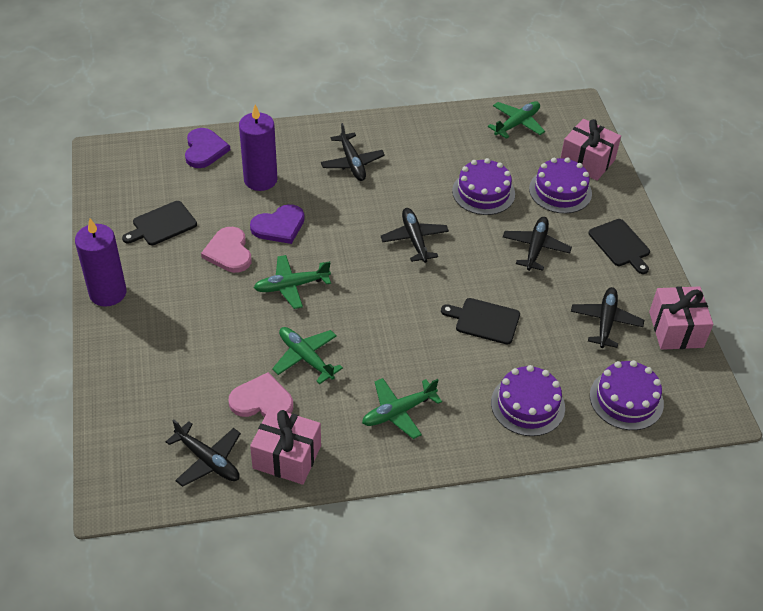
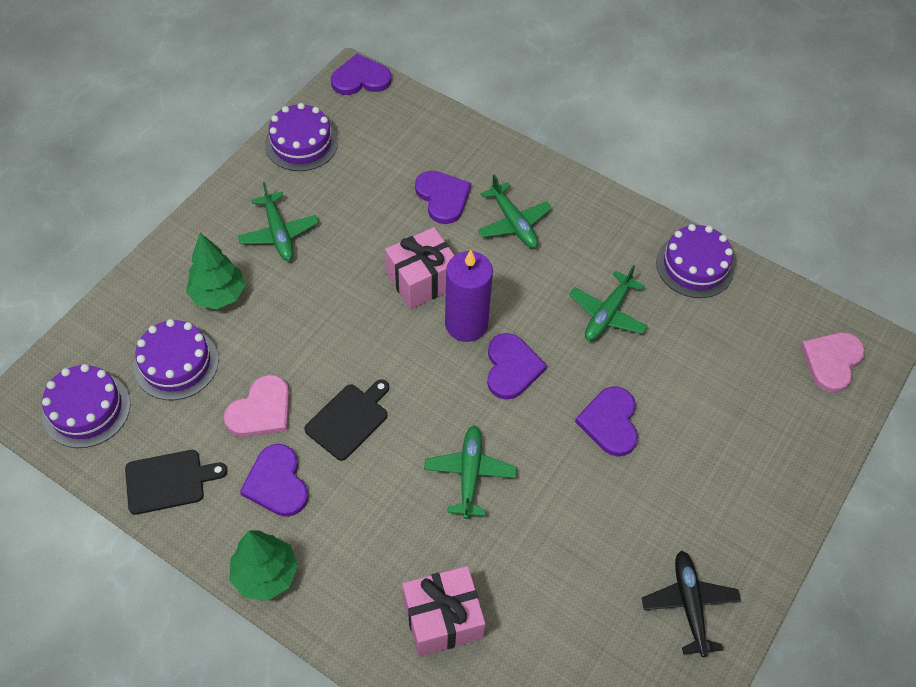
black cutting board: 3 -> 2
black plane: 5 -> 1
green tree: 0 -> 2
pink gift: 3 -> 2
purple candle: 2 -> 1
purple heart: 2 -> 5

